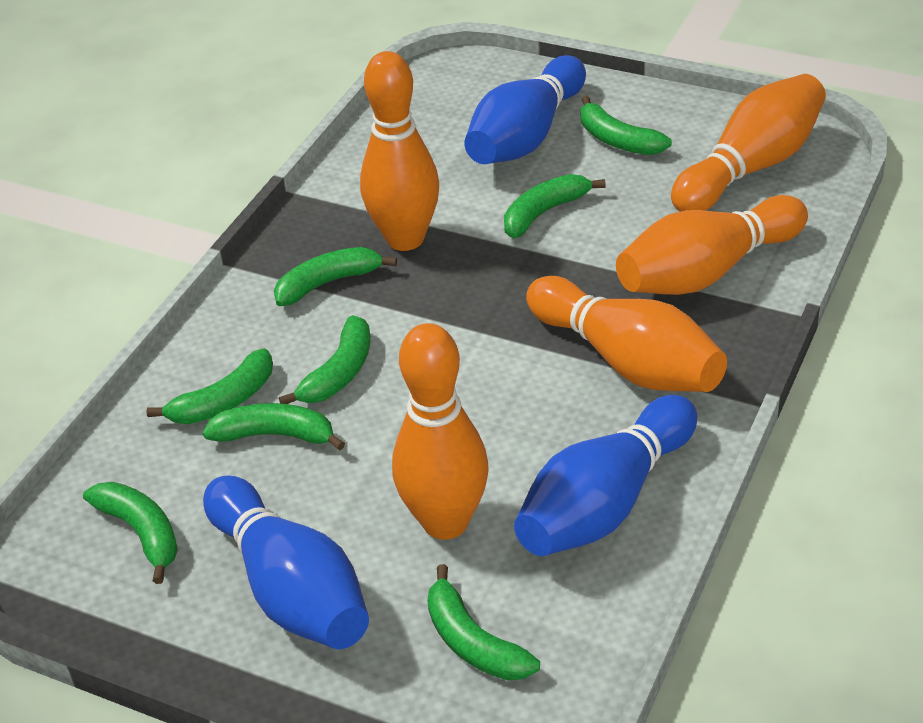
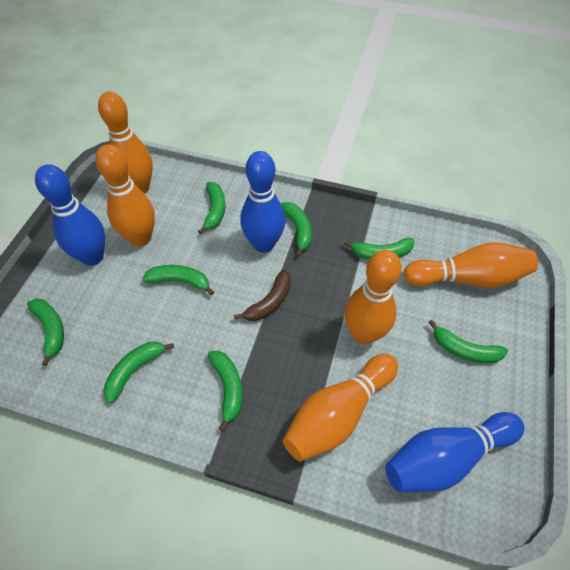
brown banana: 0 -> 1

